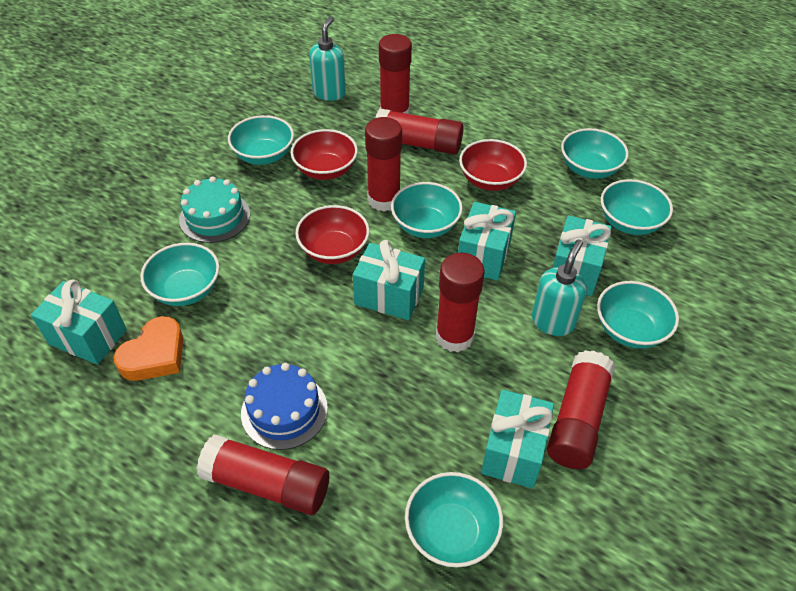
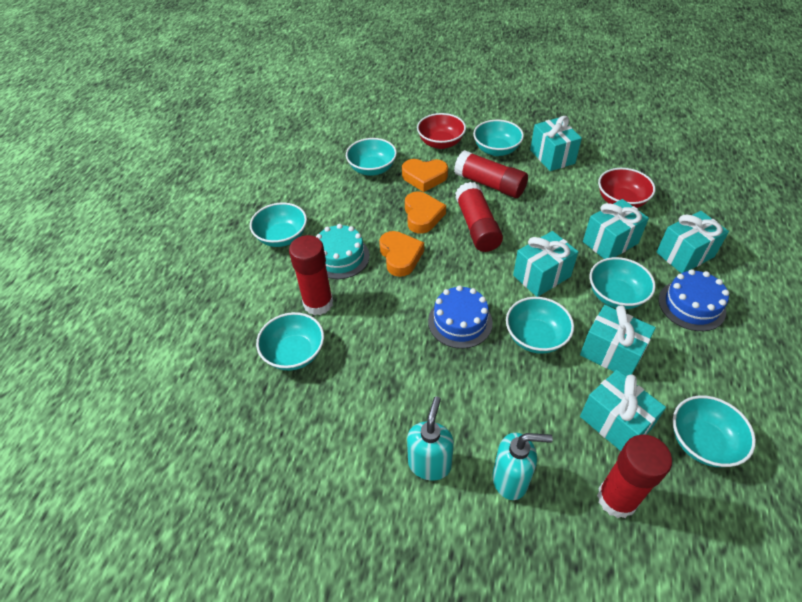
blue cake: 1 -> 2
orange heart: 1 -> 3
red bowl: 3 -> 2
red glue stick: 6 -> 4
turquoise gift: 5 -> 6

